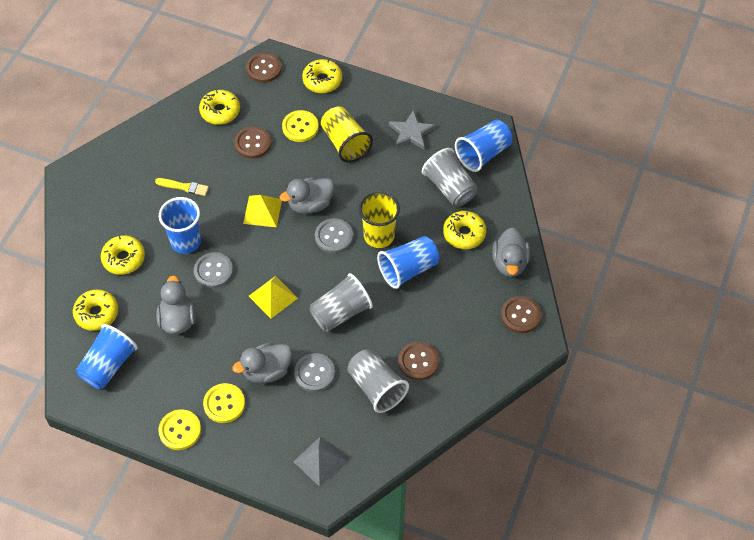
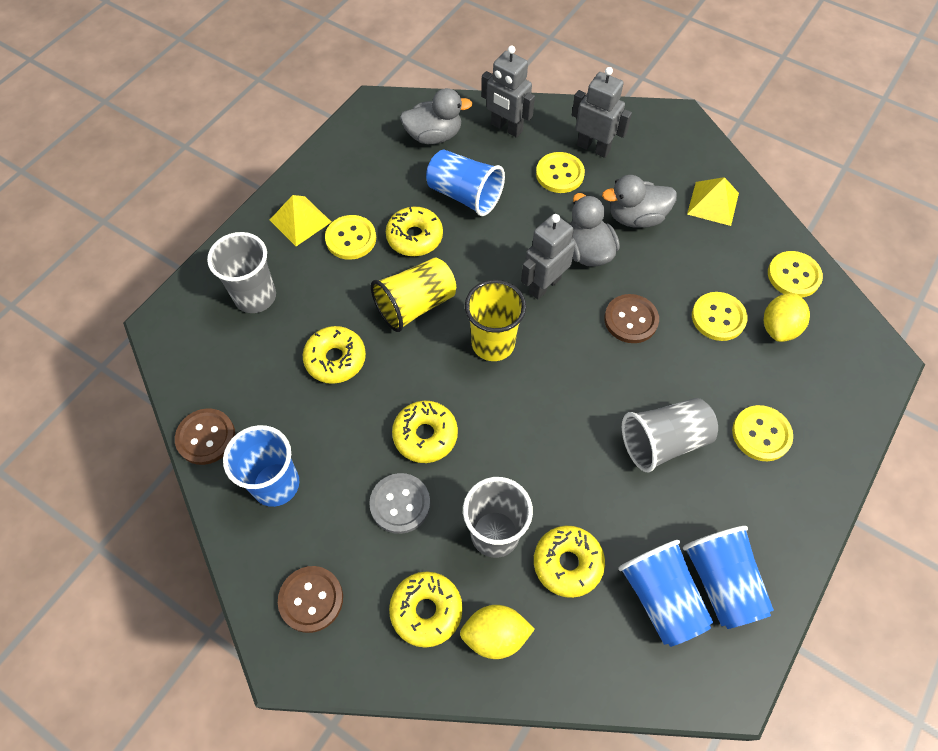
brown button: 4 -> 3
grey button: 3 -> 1
grey duck: 4 -> 3
grey pyramid: 1 -> 0
grey robot: 0 -> 3
grey star: 1 -> 0
yellow brush: 1 -> 0
yellow button: 3 -> 5
yellow lemon: 0 -> 2

